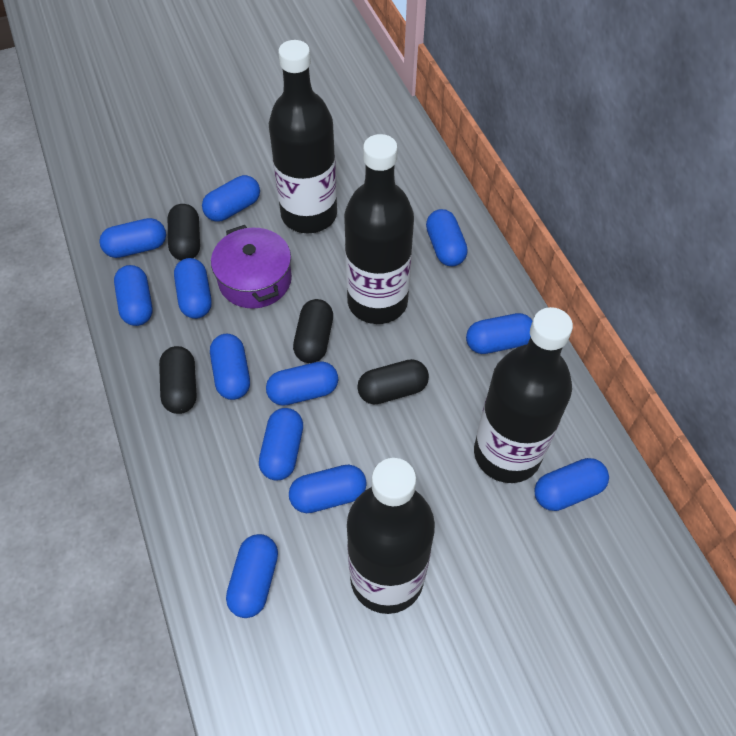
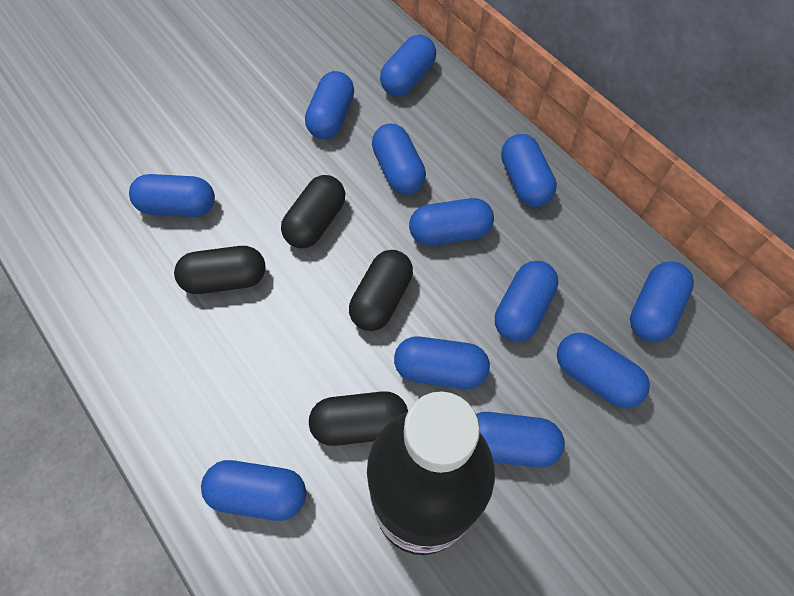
black bottle: 4 -> 1
purple pot: 1 -> 0

